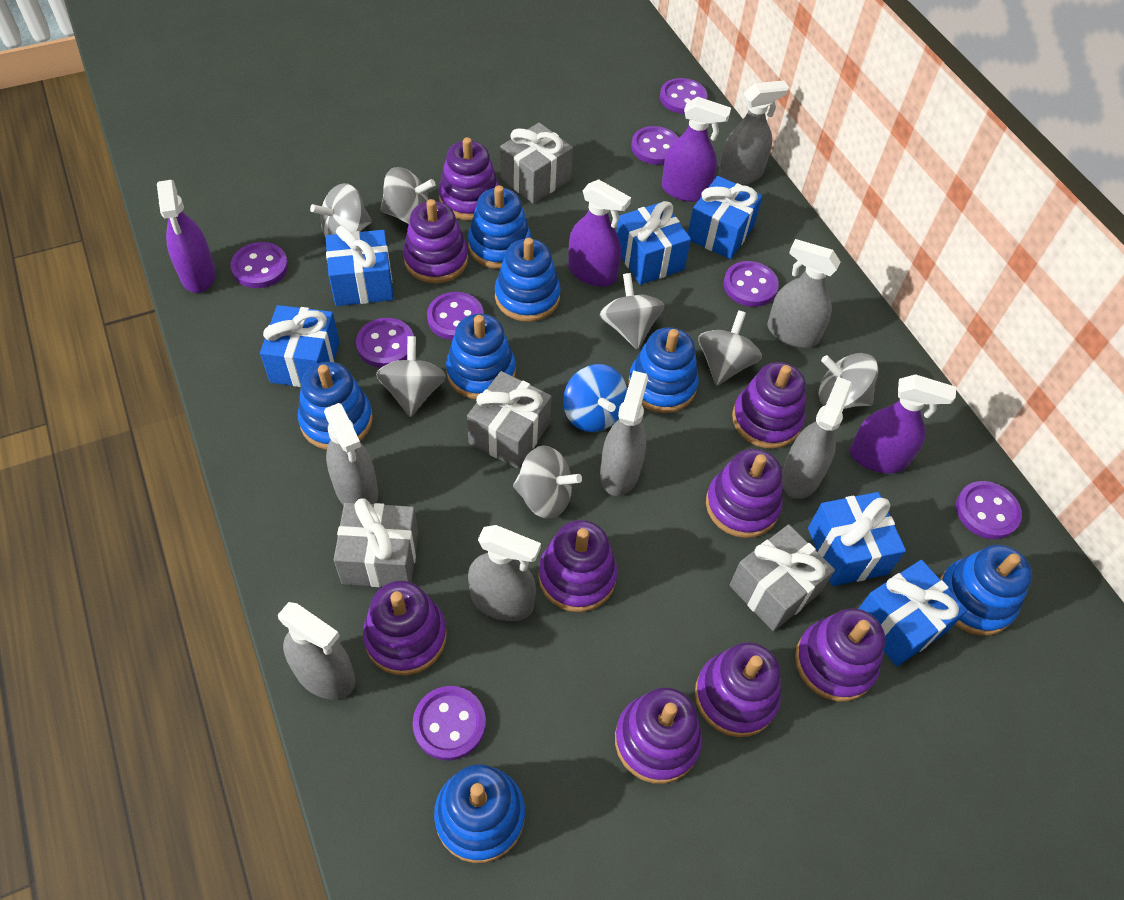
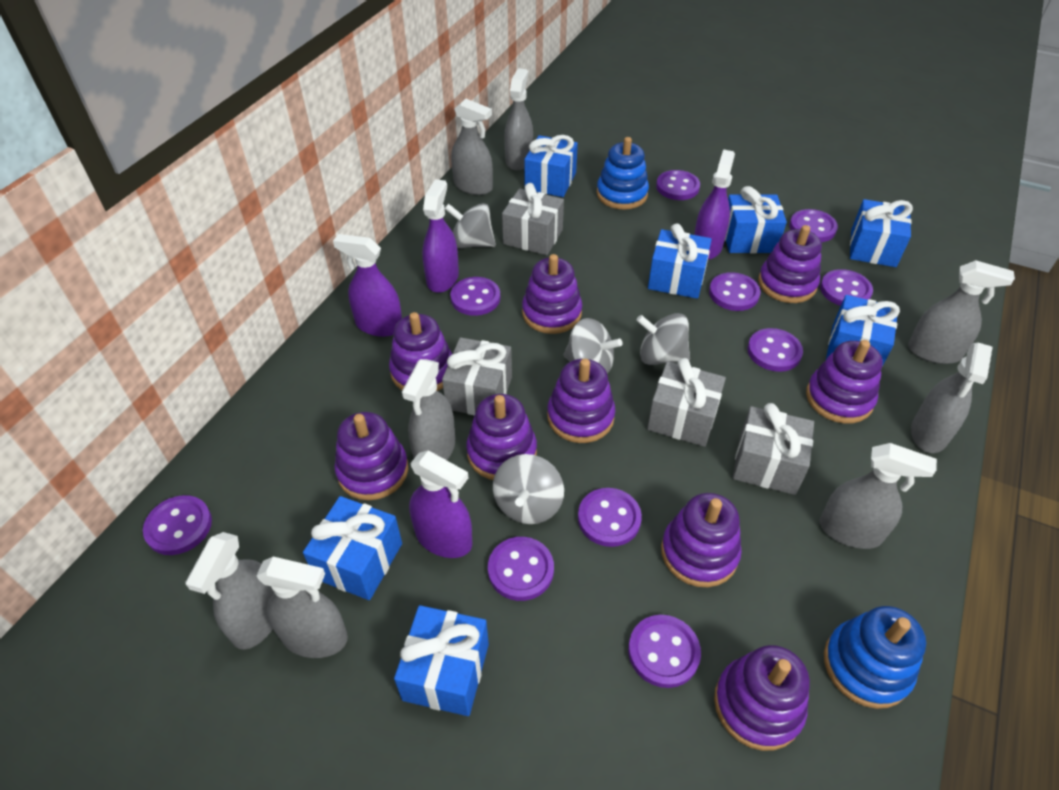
blue gift: 6 -> 7
blue spinning top: 1 -> 0
blue stacking toy: 7 -> 2
grey spinning top: 7 -> 4
grey spray bottle: 7 -> 8
purple button: 8 -> 10

